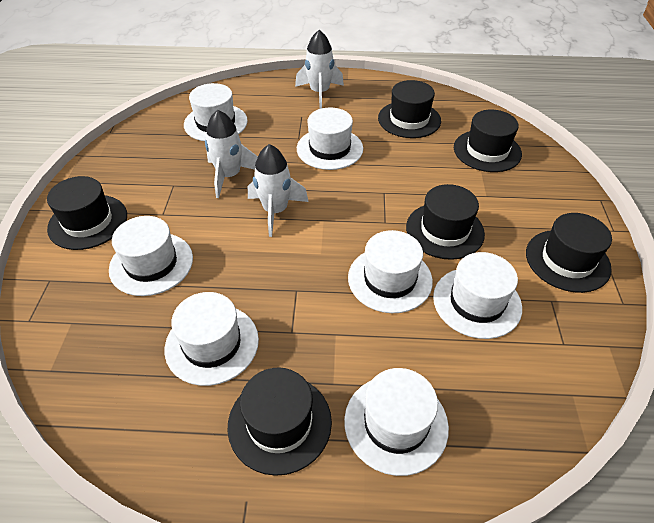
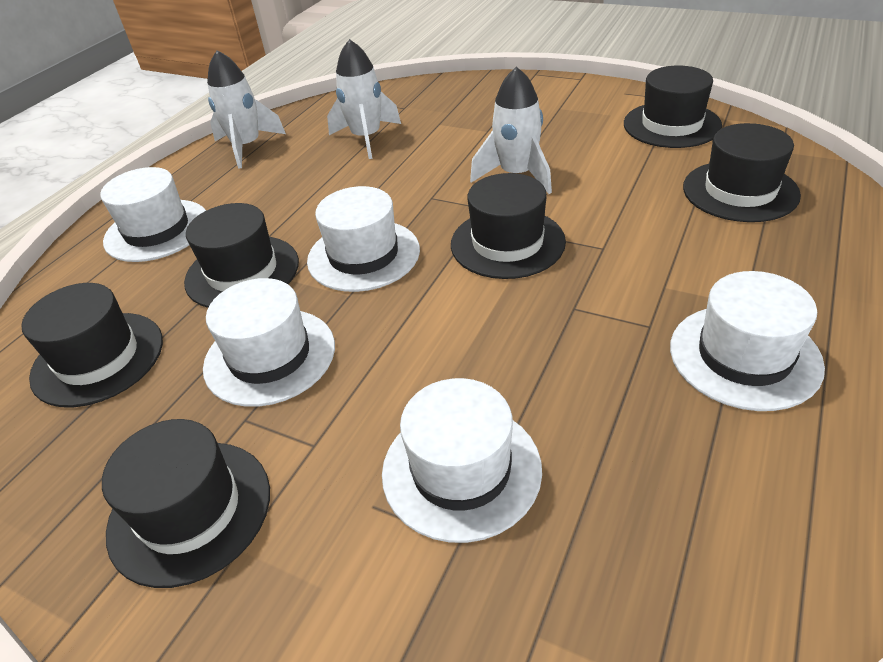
white hat: 7 -> 5

